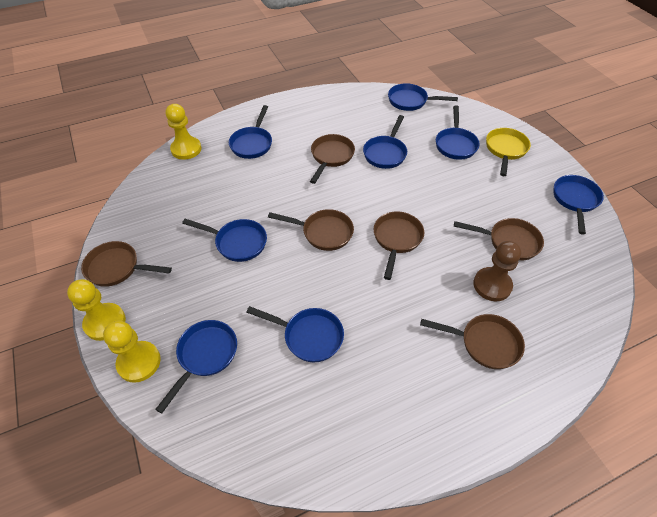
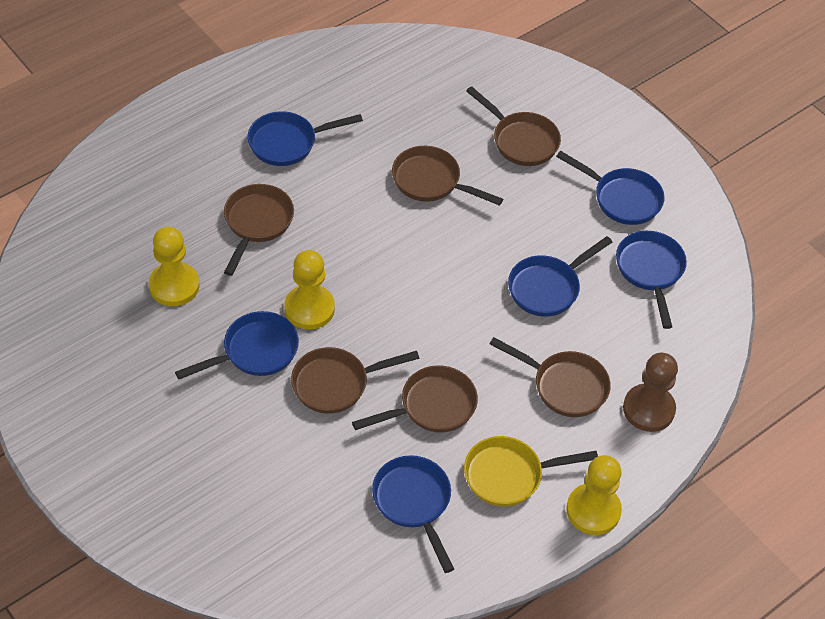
blue pan: 8 -> 6

